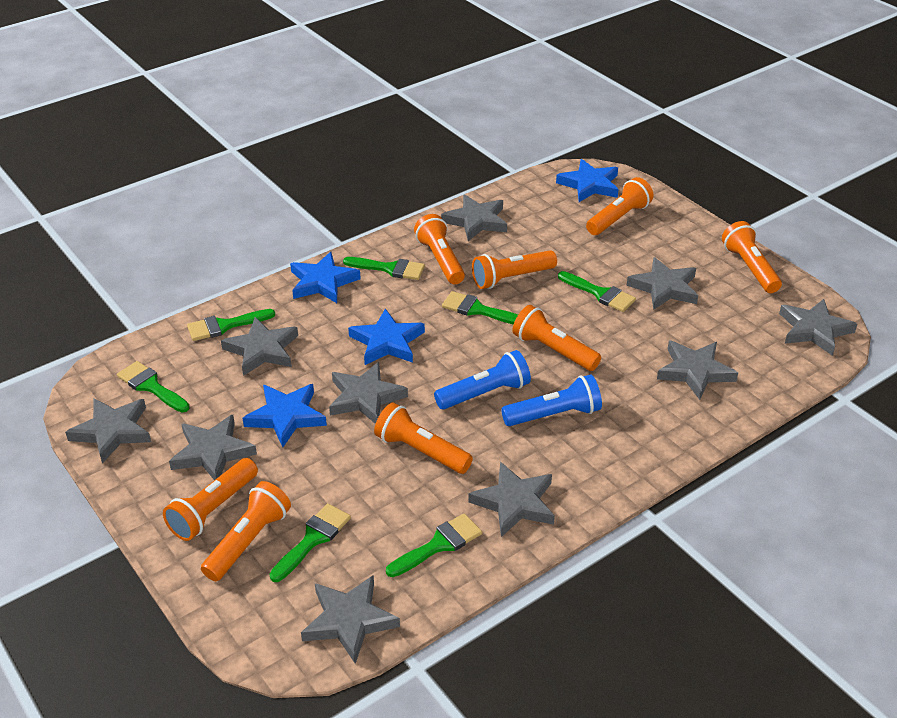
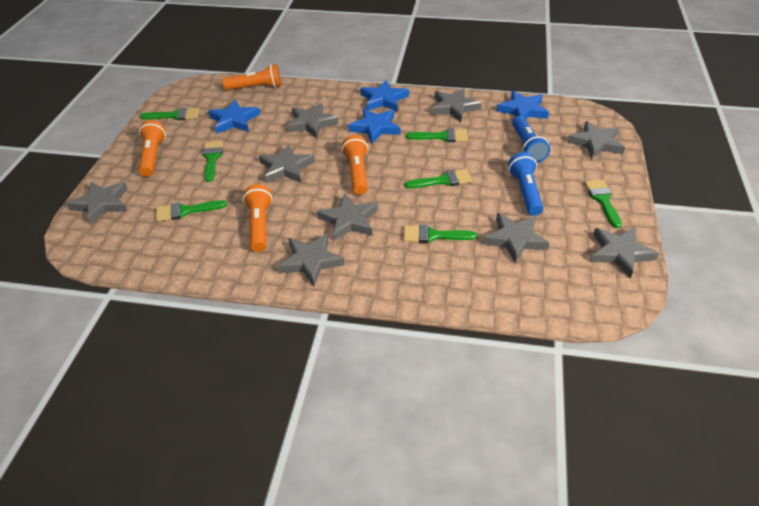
grey star: 10 -> 9
orange flashlight: 8 -> 4

